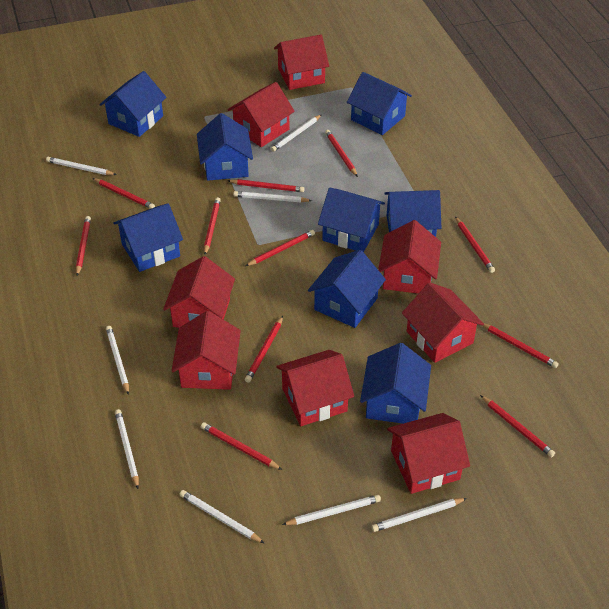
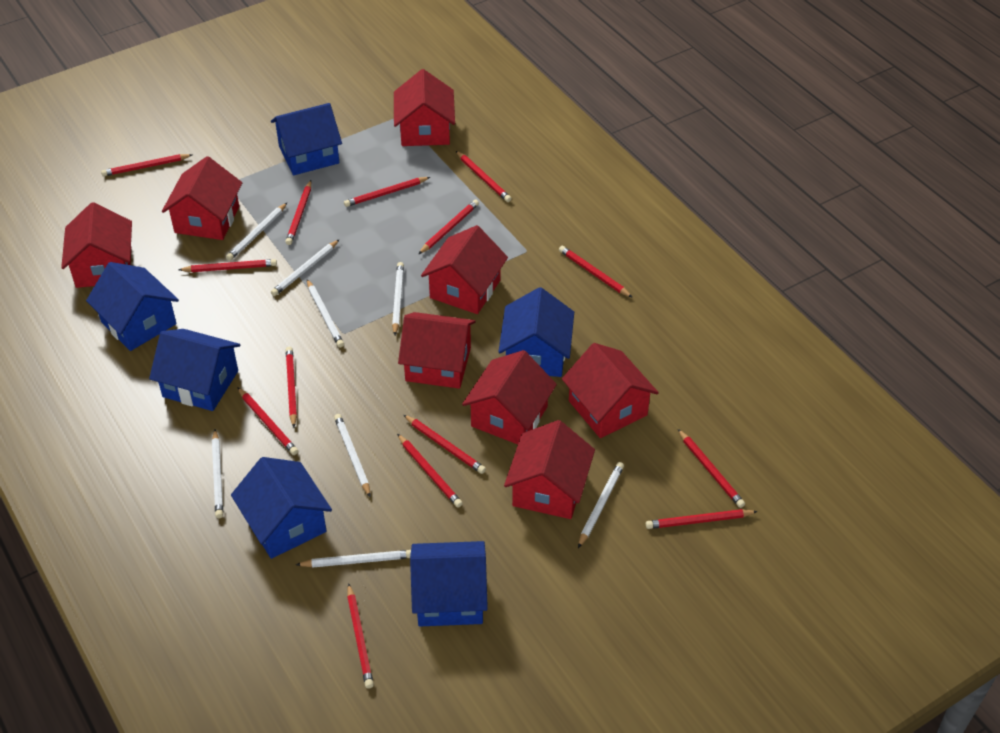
blue house: 8 -> 6
red pencil: 11 -> 14

